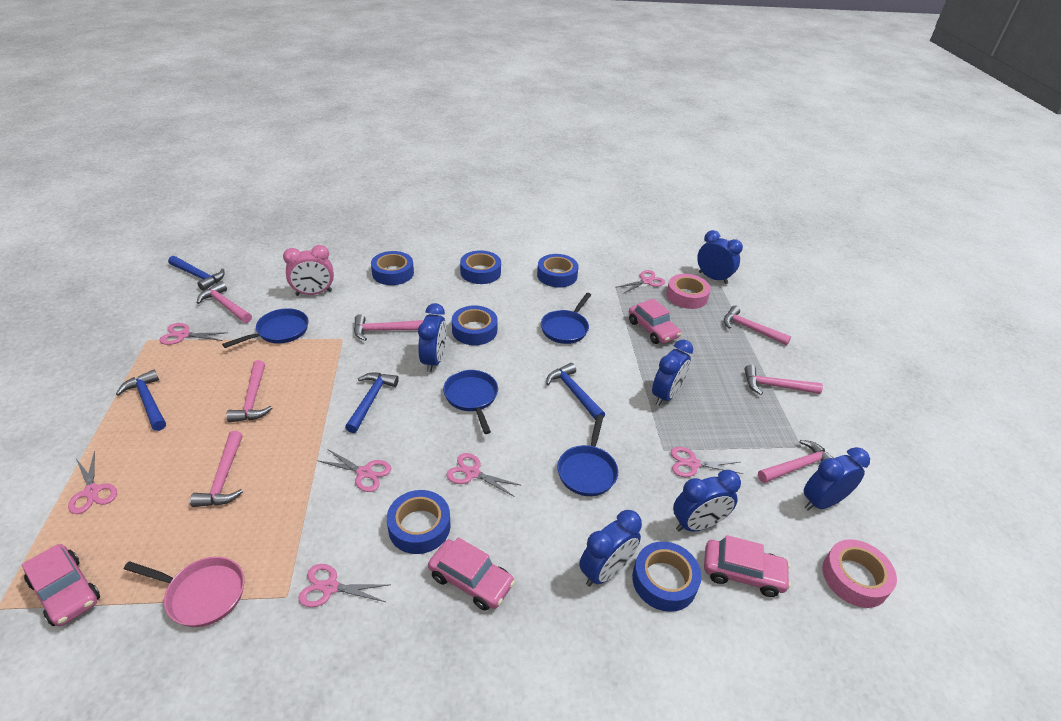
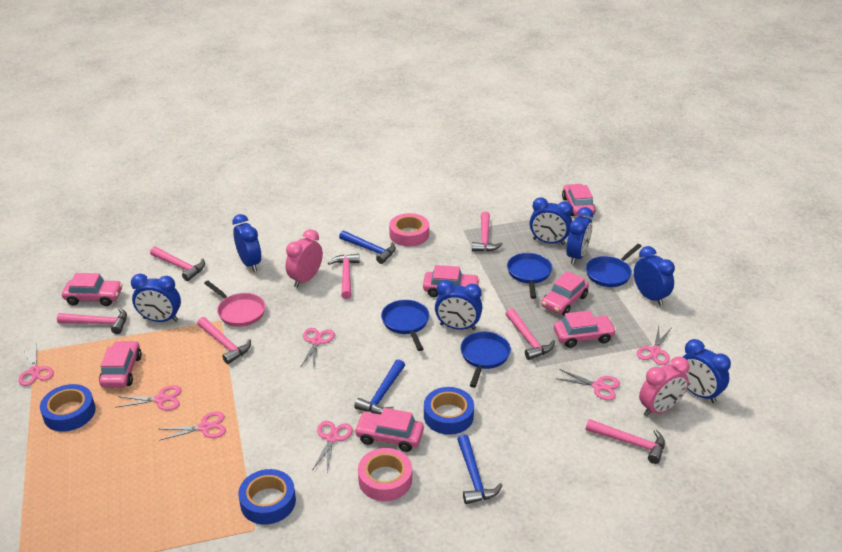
blue clock: 6 -> 7
blue hammer: 4 -> 3
blue tape: 6 -> 3
pink car: 4 -> 7
pink clock: 1 -> 2

